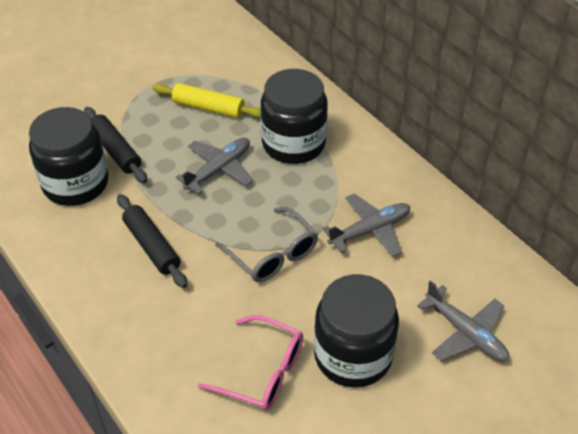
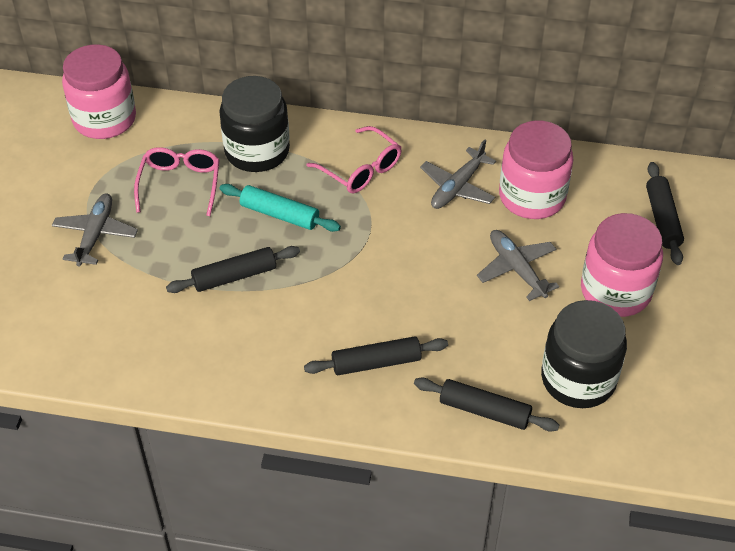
black jar: 3 -> 2
black rolling pin: 2 -> 4
grey glasses: 1 -> 0
pink glasses: 1 -> 2
pink jar: 0 -> 3
turquoise rolling pin: 0 -> 1
yellow rolling pin: 1 -> 0

